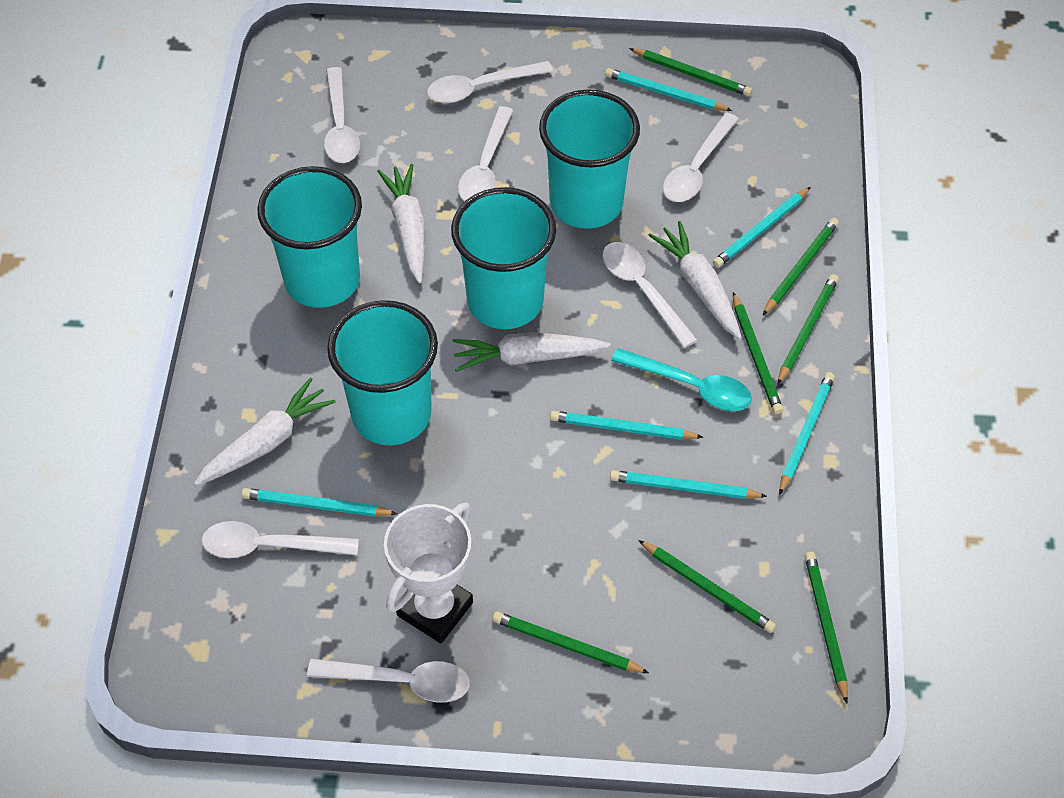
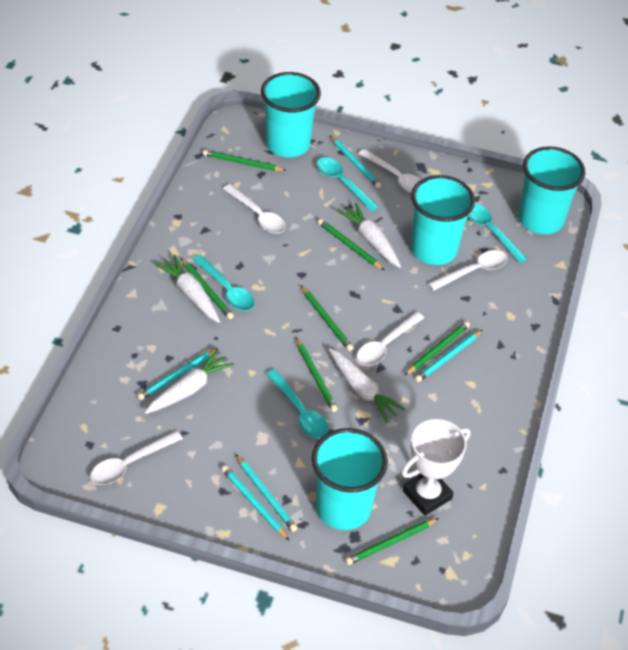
turquoise pencil: 6 -> 5
turquoise spoon: 1 -> 4
white spoon: 7 -> 5

